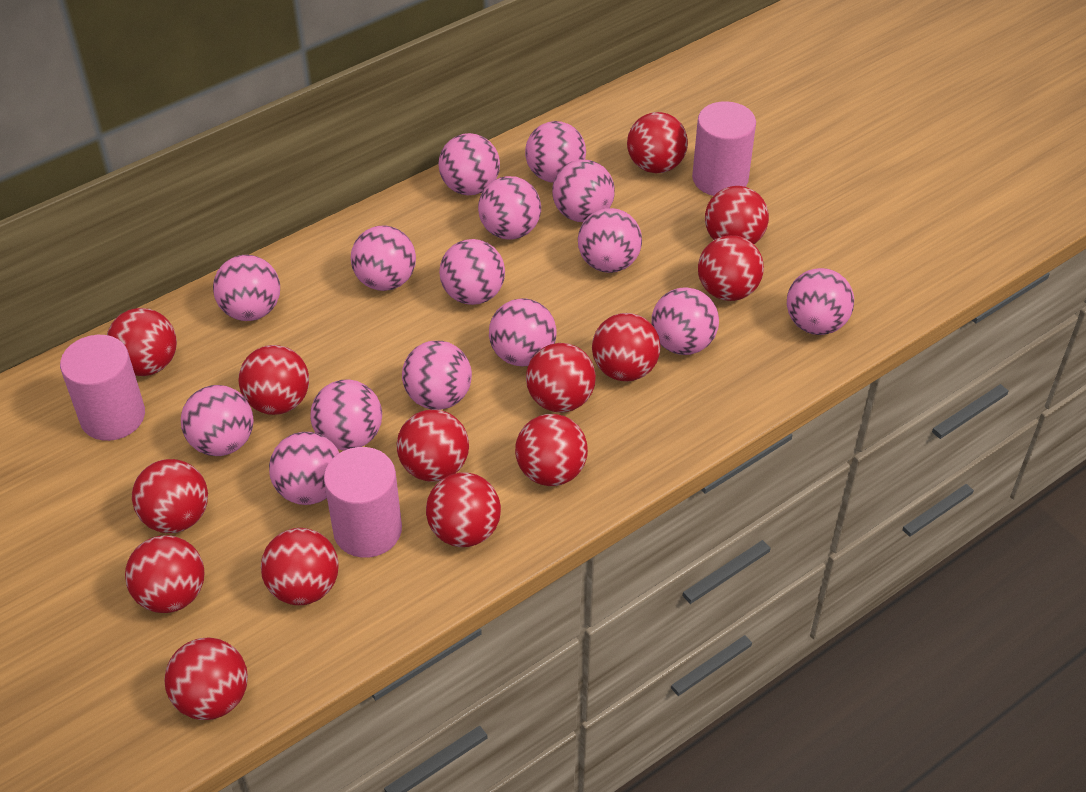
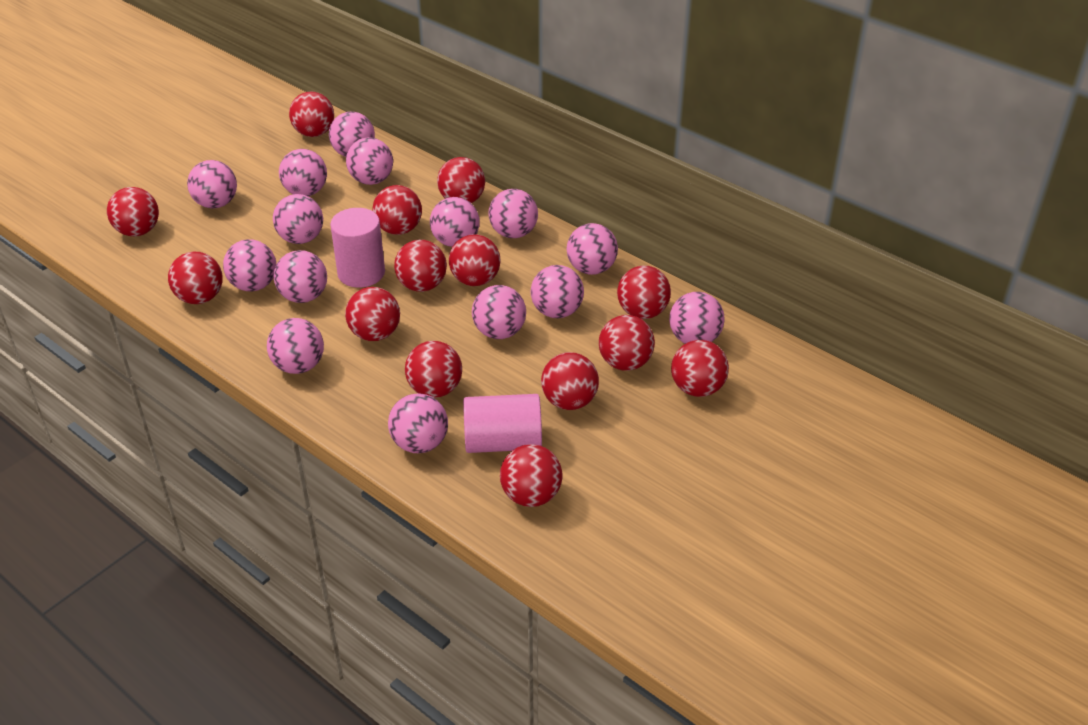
pink cylinder: 3 -> 2

